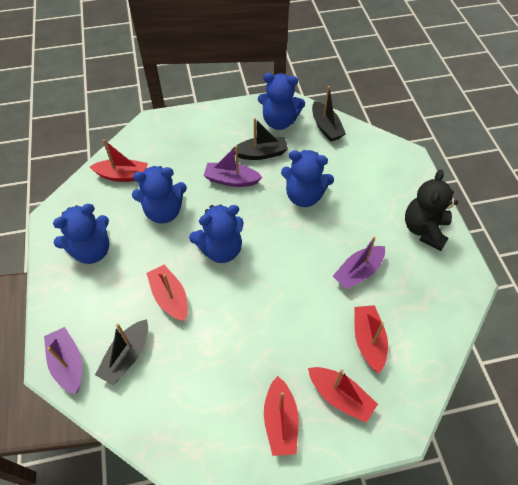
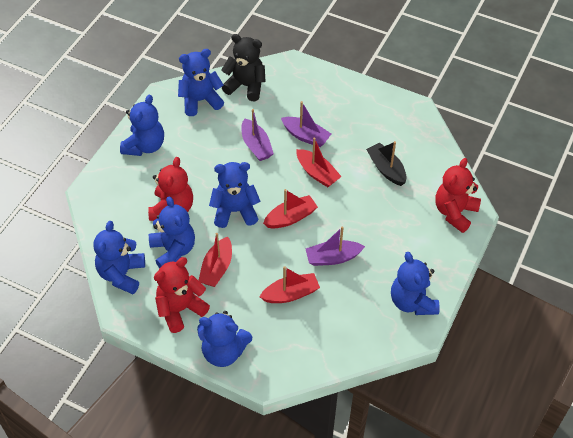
black boat: 3 -> 1
blue teddy bear: 5 -> 7
red boat: 5 -> 4
red teddy bear: 0 -> 3

